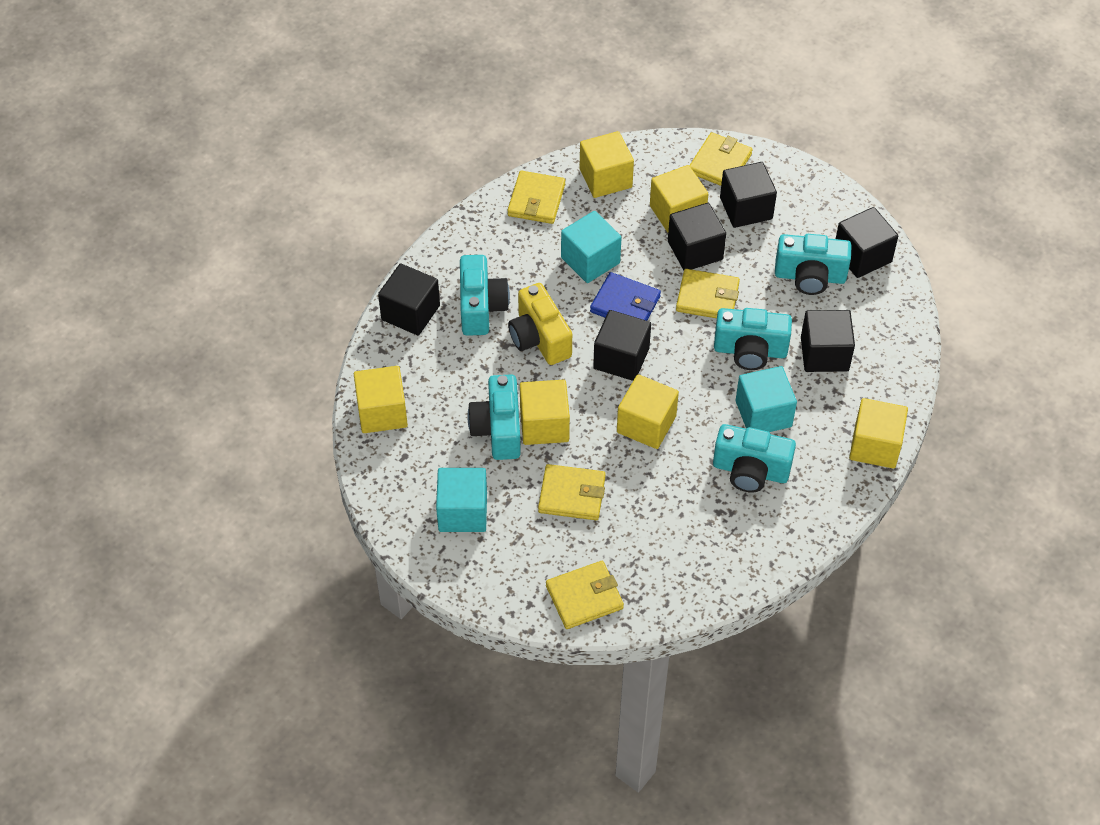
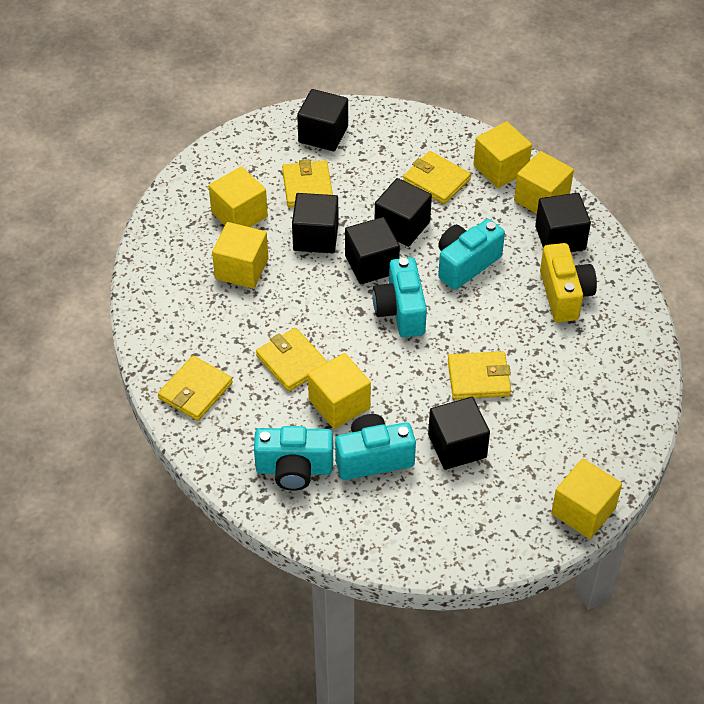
blue wallet: 1 -> 0
turquoise camera: 5 -> 4
turquoise cube: 3 -> 0

